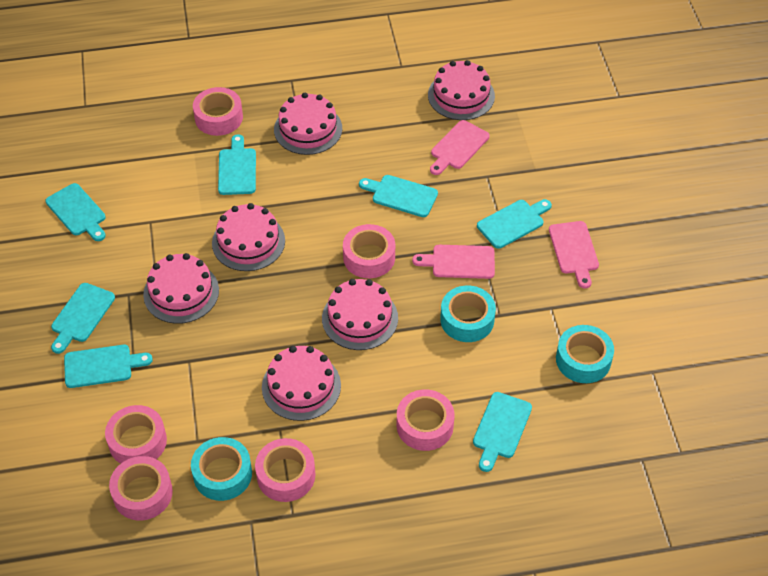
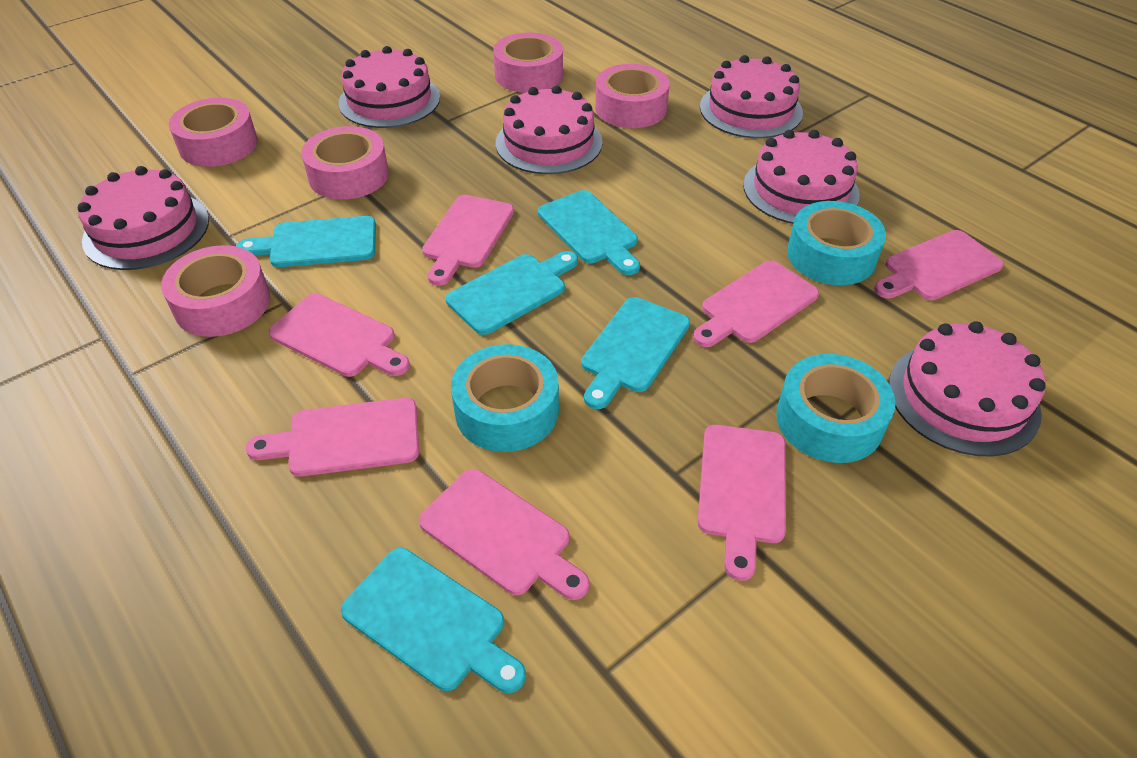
pink cutting board: 3 -> 7
pink tape: 6 -> 5
turquoise cutting board: 7 -> 5

